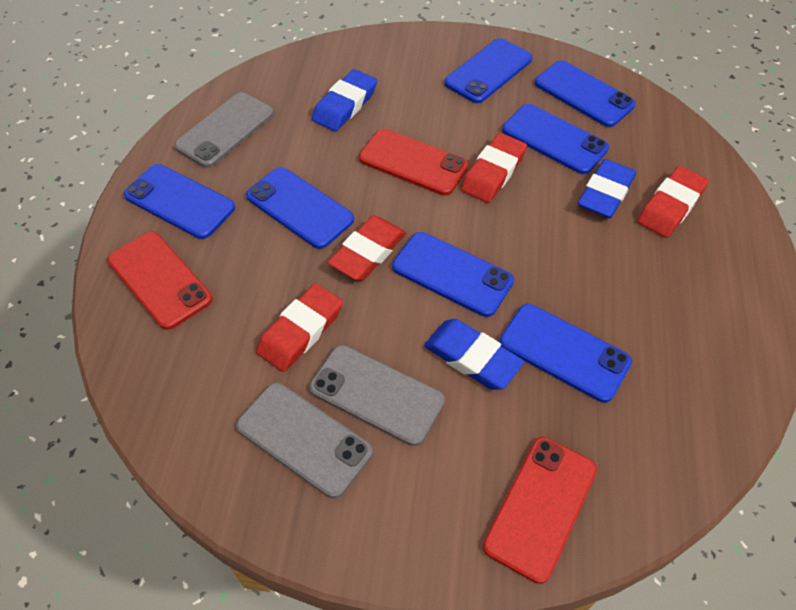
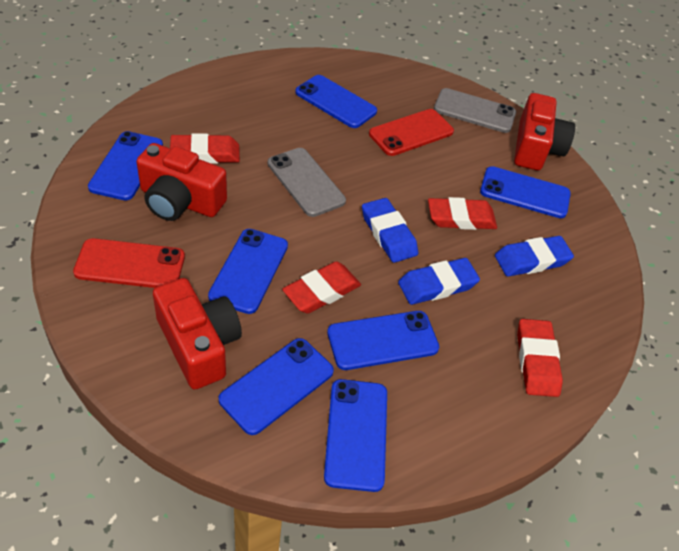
grey phone: 3 -> 2
red camera: 0 -> 3
red phone: 3 -> 2

